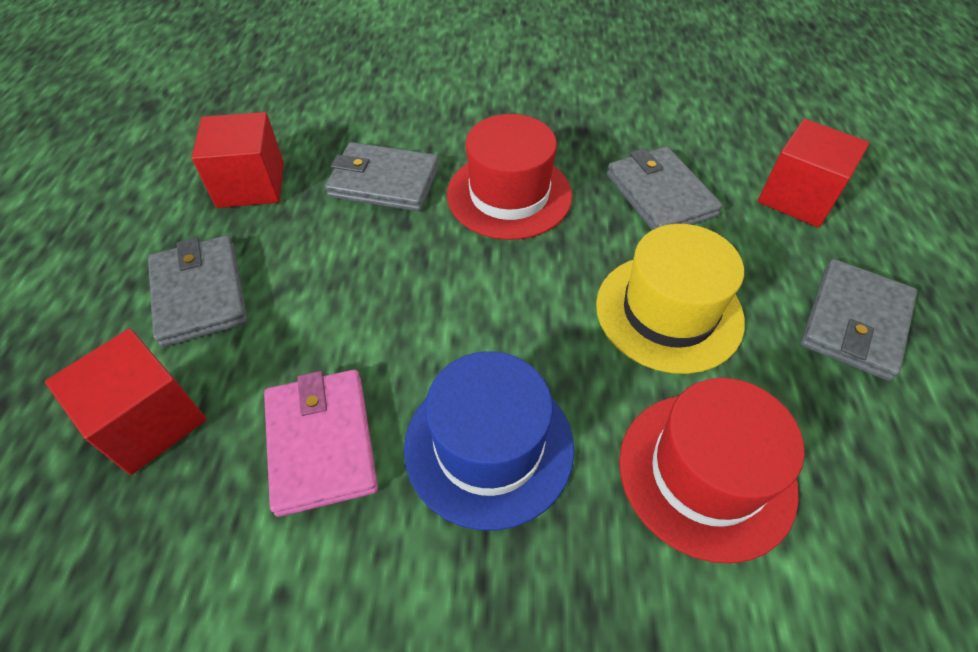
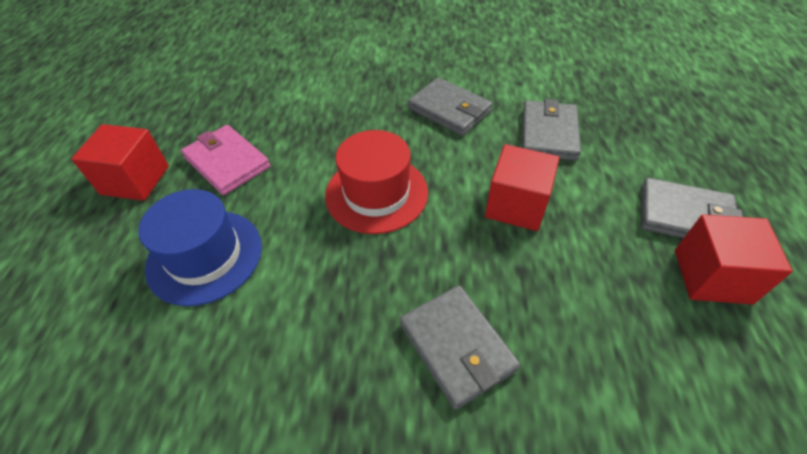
red hat: 2 -> 1
yellow hat: 1 -> 0

